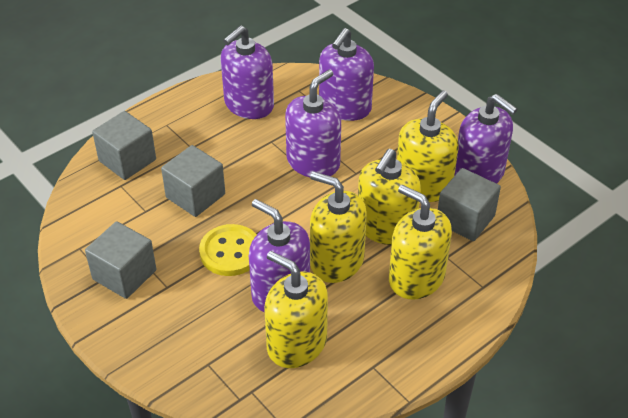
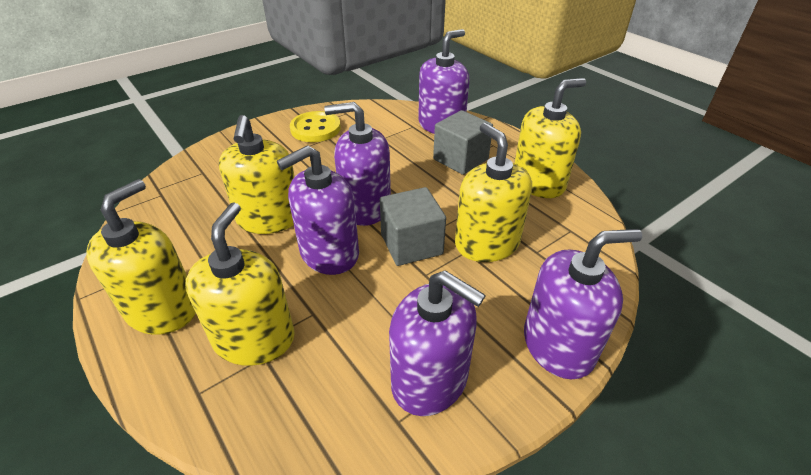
grey cube: 4 -> 2

